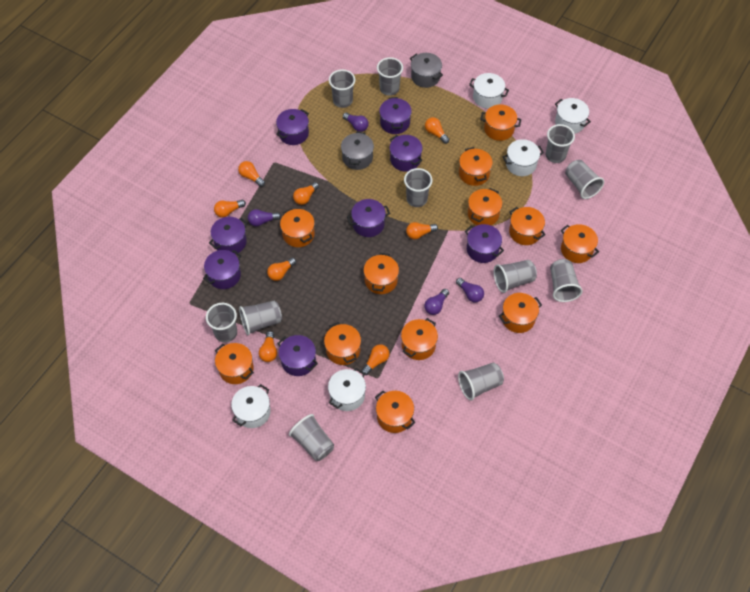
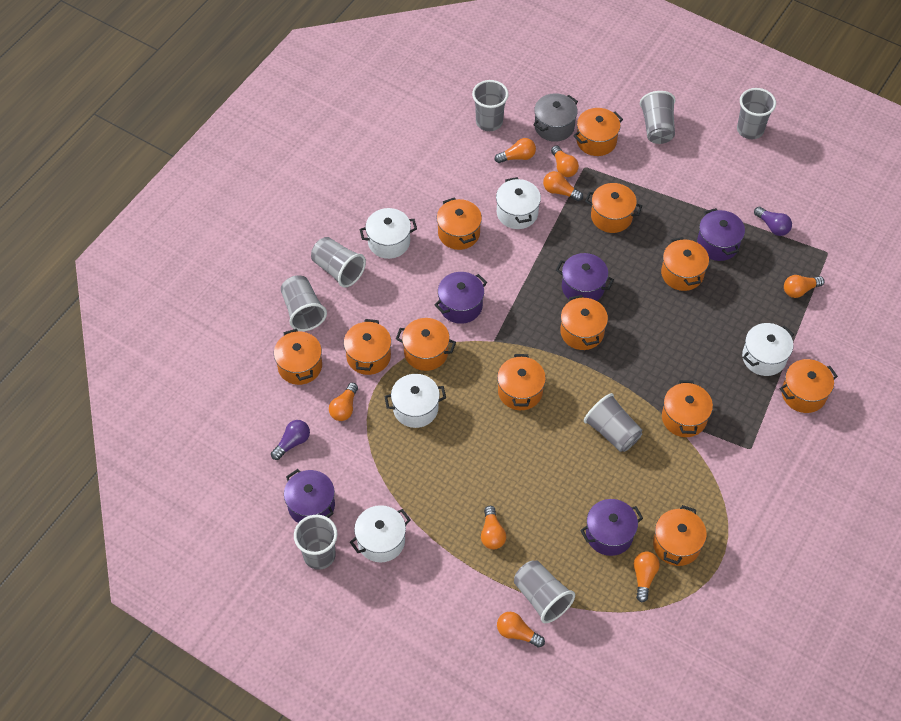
grey cup: 11 -> 8
grey pot: 2 -> 1
purple light bulb: 4 -> 2
purple pot: 8 -> 5

